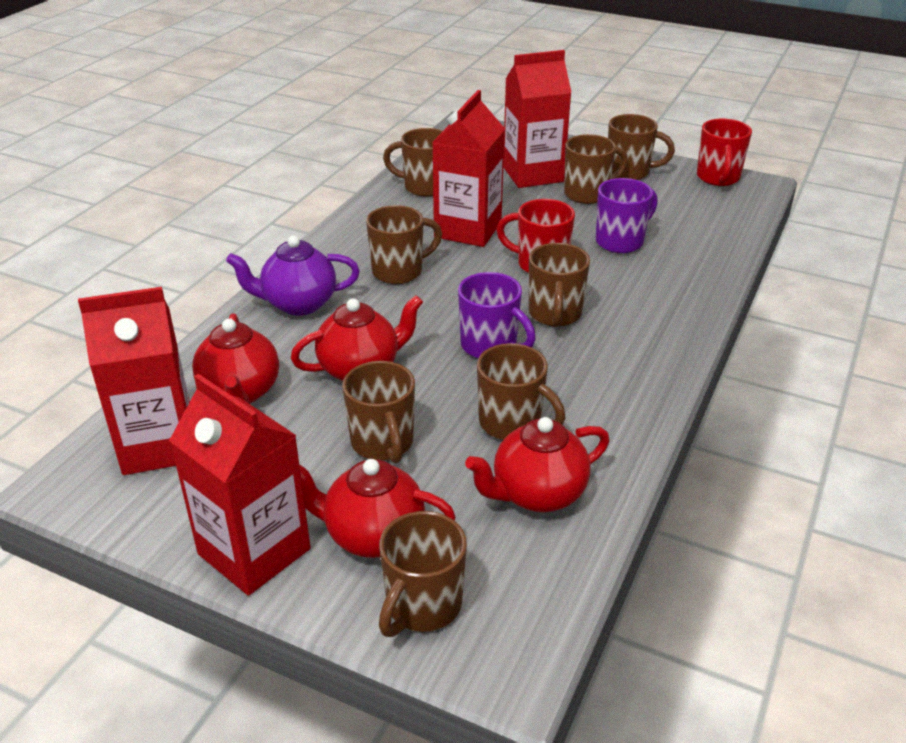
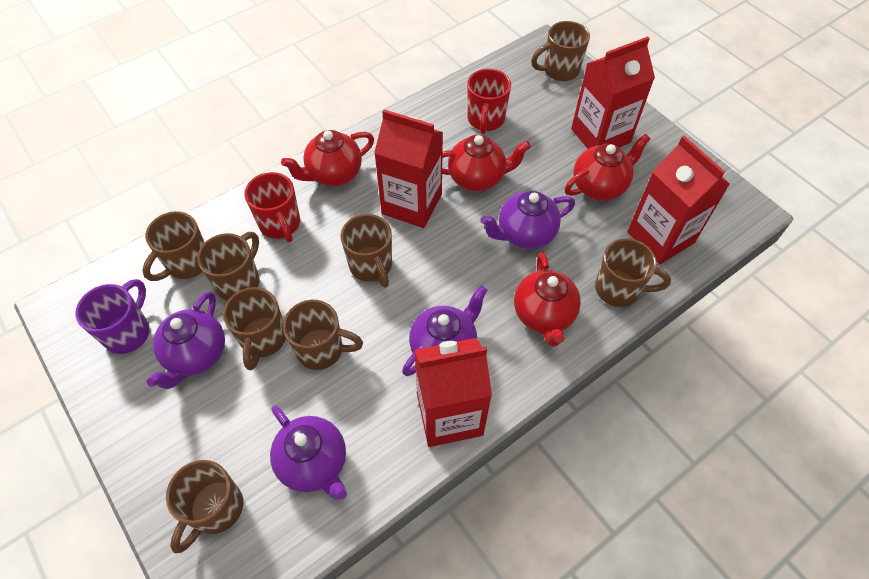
purple mug: 2 -> 1
purple teapot: 1 -> 4

